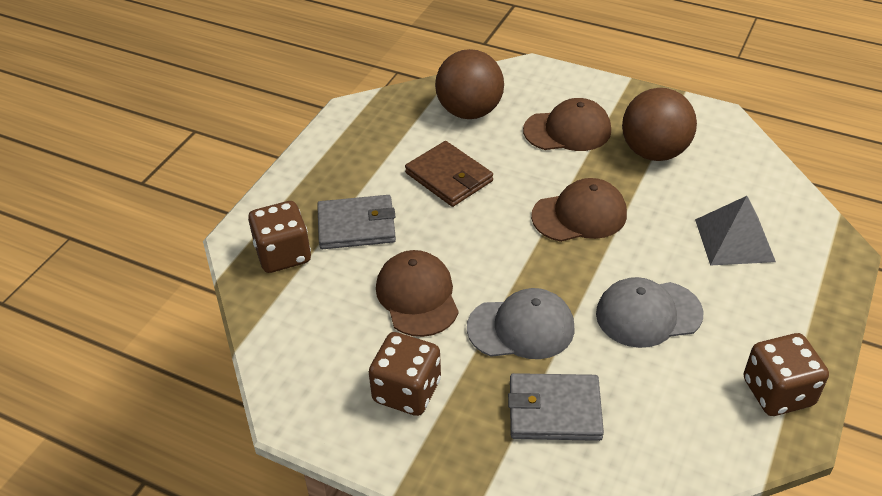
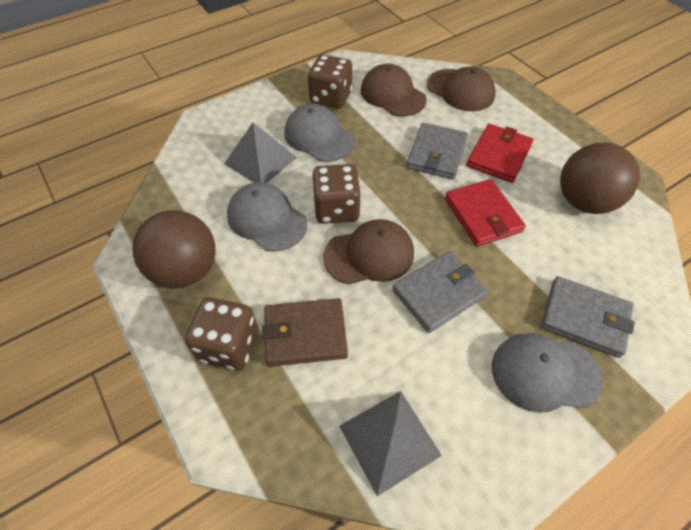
grey cap: 2 -> 3
grey pyramid: 1 -> 2
grey wallet: 2 -> 3
red wallet: 0 -> 2

